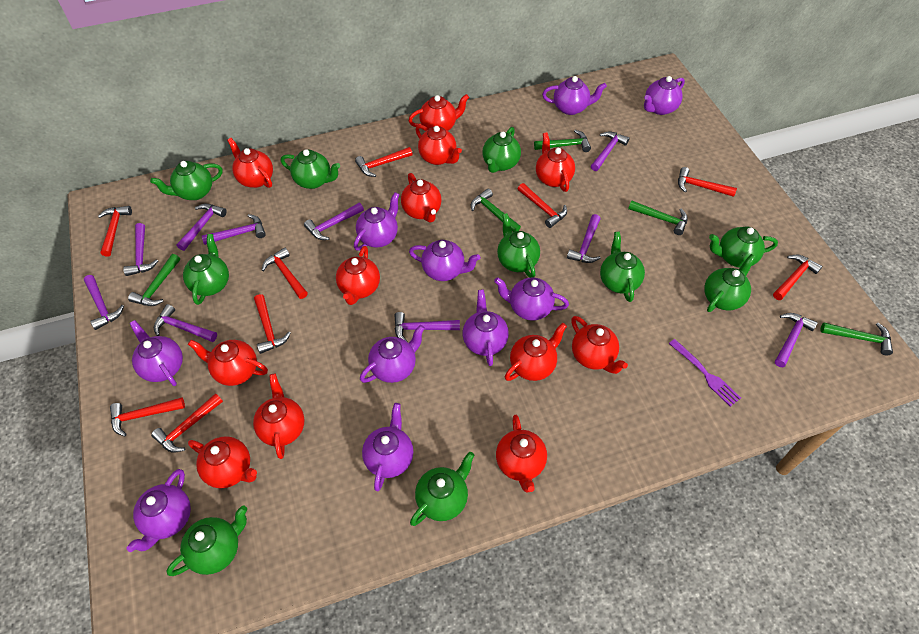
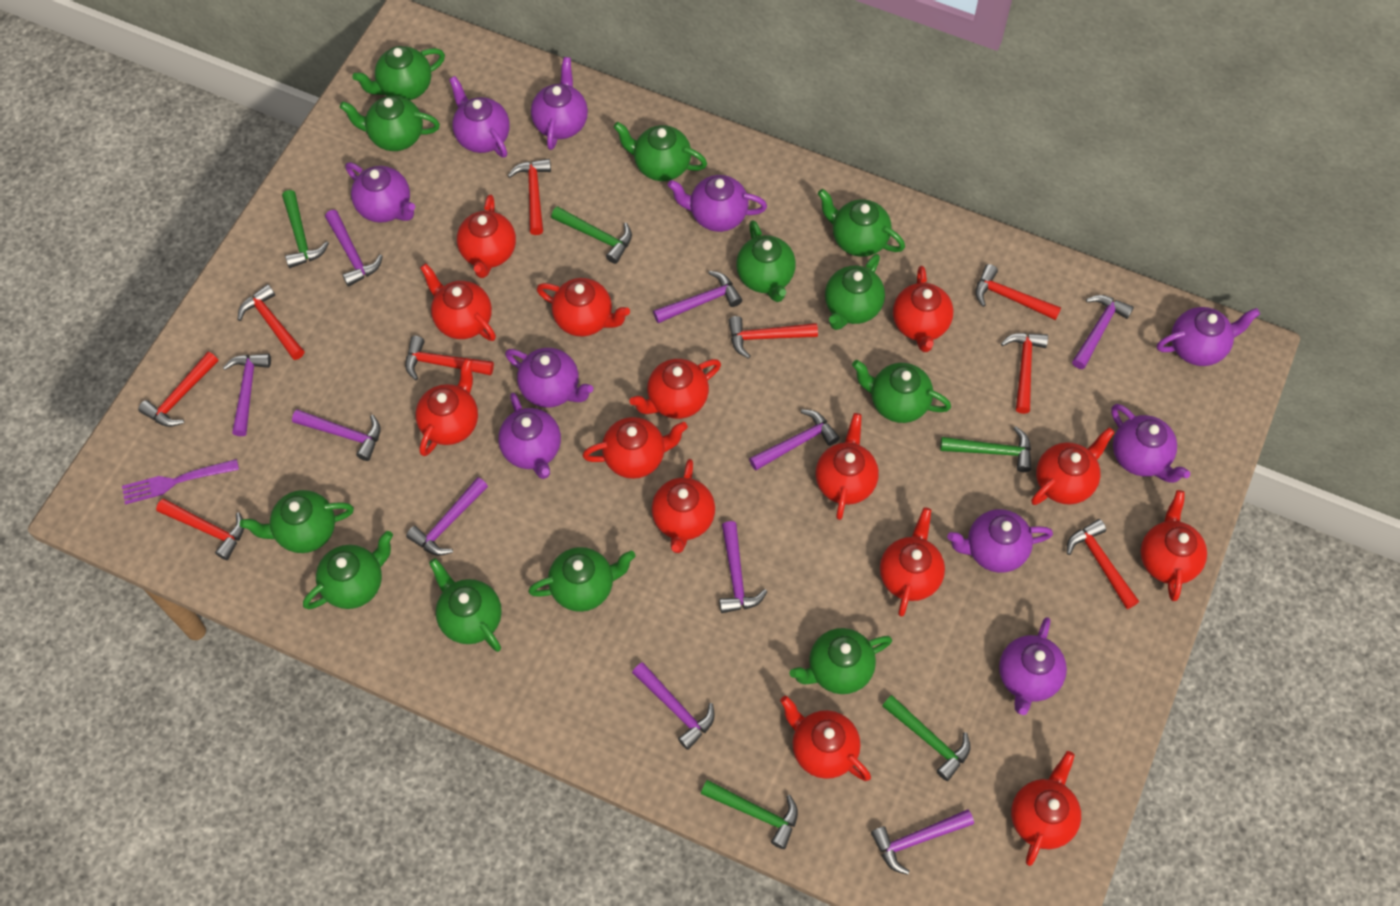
green teapot: 10 -> 12
red teapot: 12 -> 14

